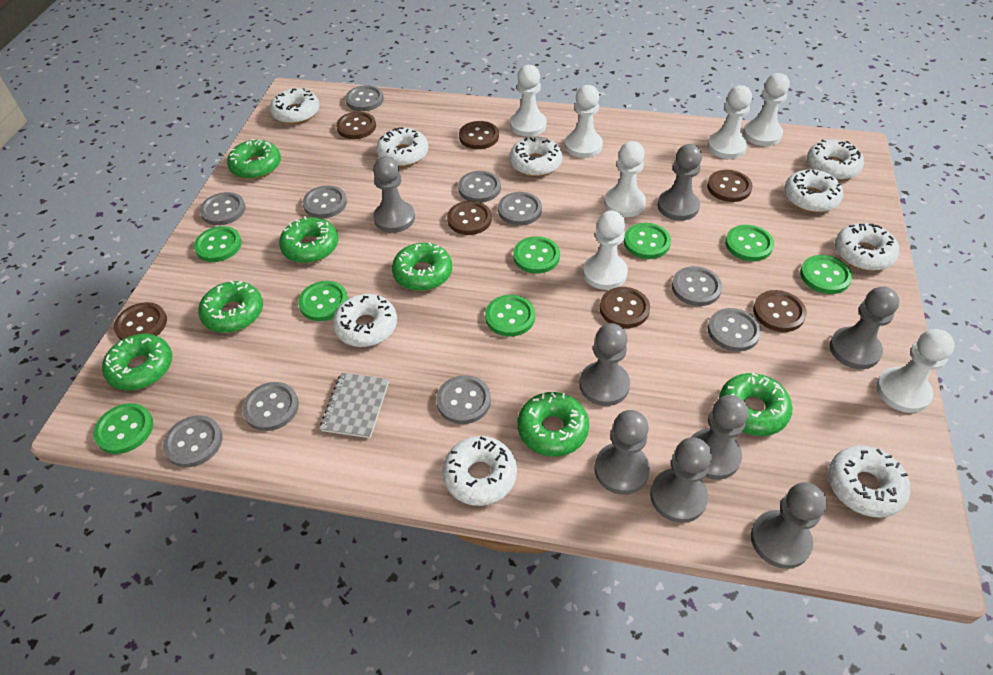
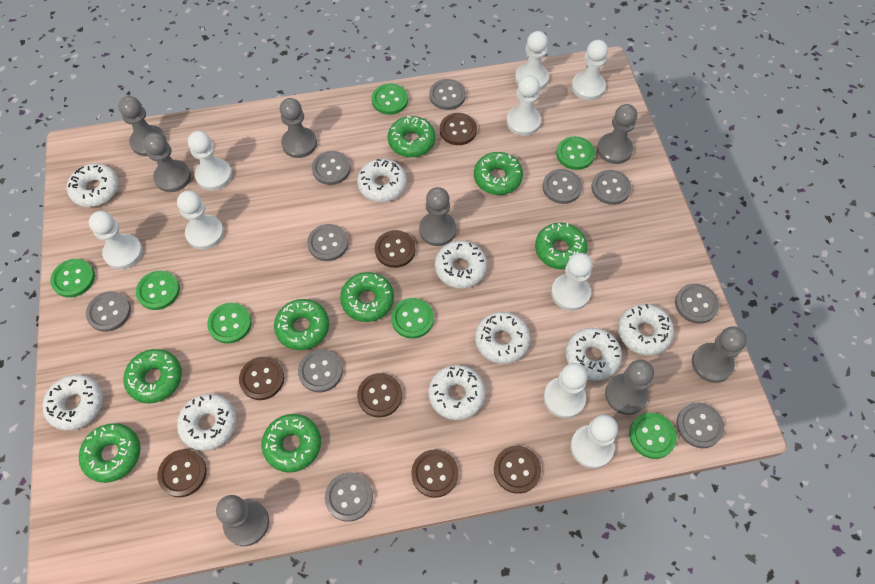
green button: 8 -> 7
green donut: 7 -> 8
grey notebook: 1 -> 0
white pawn: 7 -> 9

